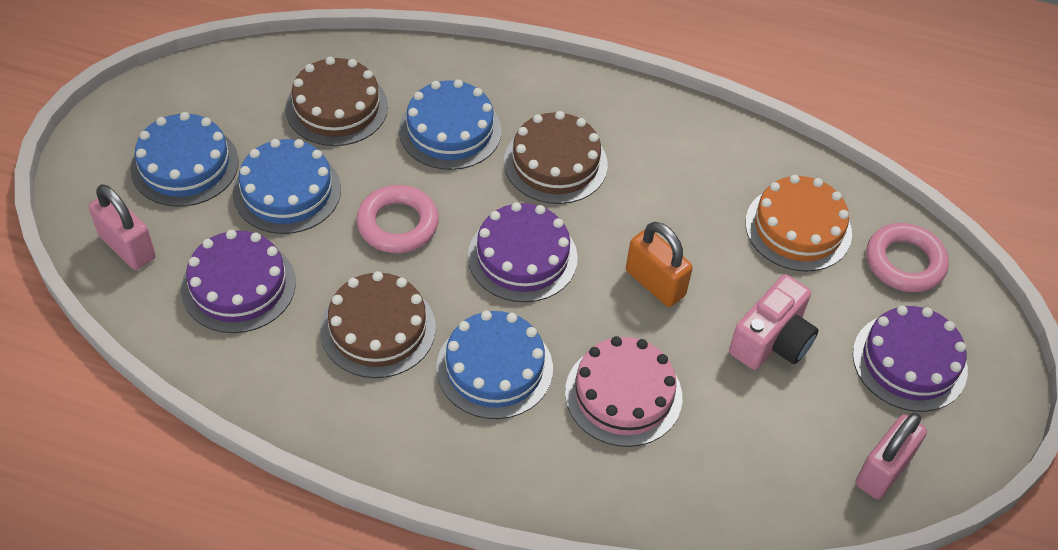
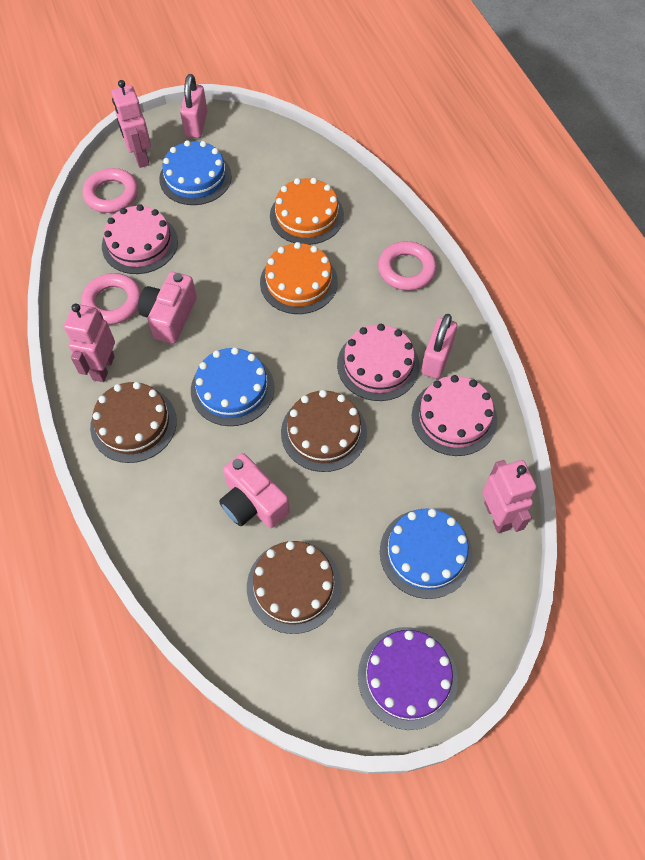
blue cake: 4 -> 3
orange cake: 1 -> 2
orange padlock: 1 -> 0
pink cake: 1 -> 3
pink camera: 1 -> 2
pink ring: 2 -> 3
pink robot: 0 -> 3
purple cake: 3 -> 1

